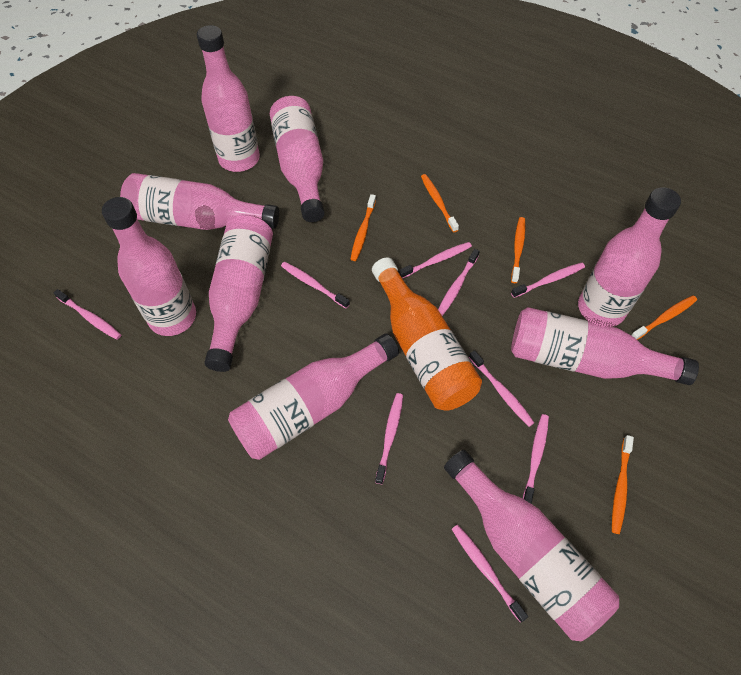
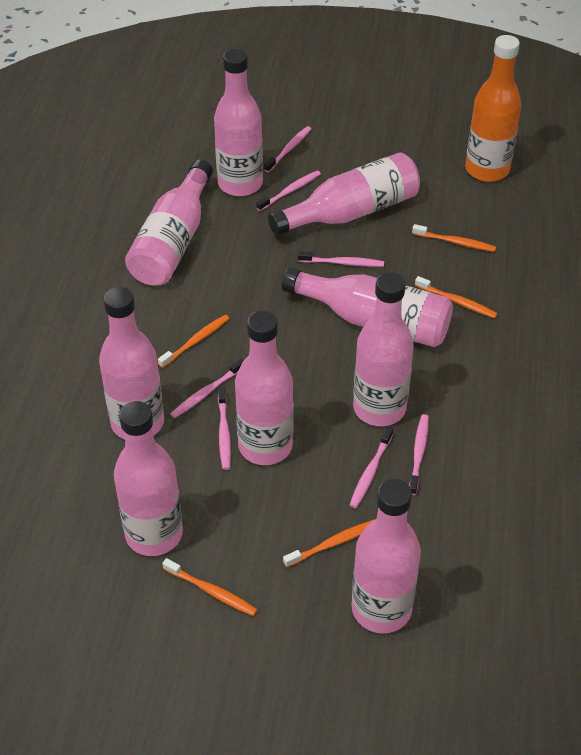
pink toothbrush: 9 -> 7

